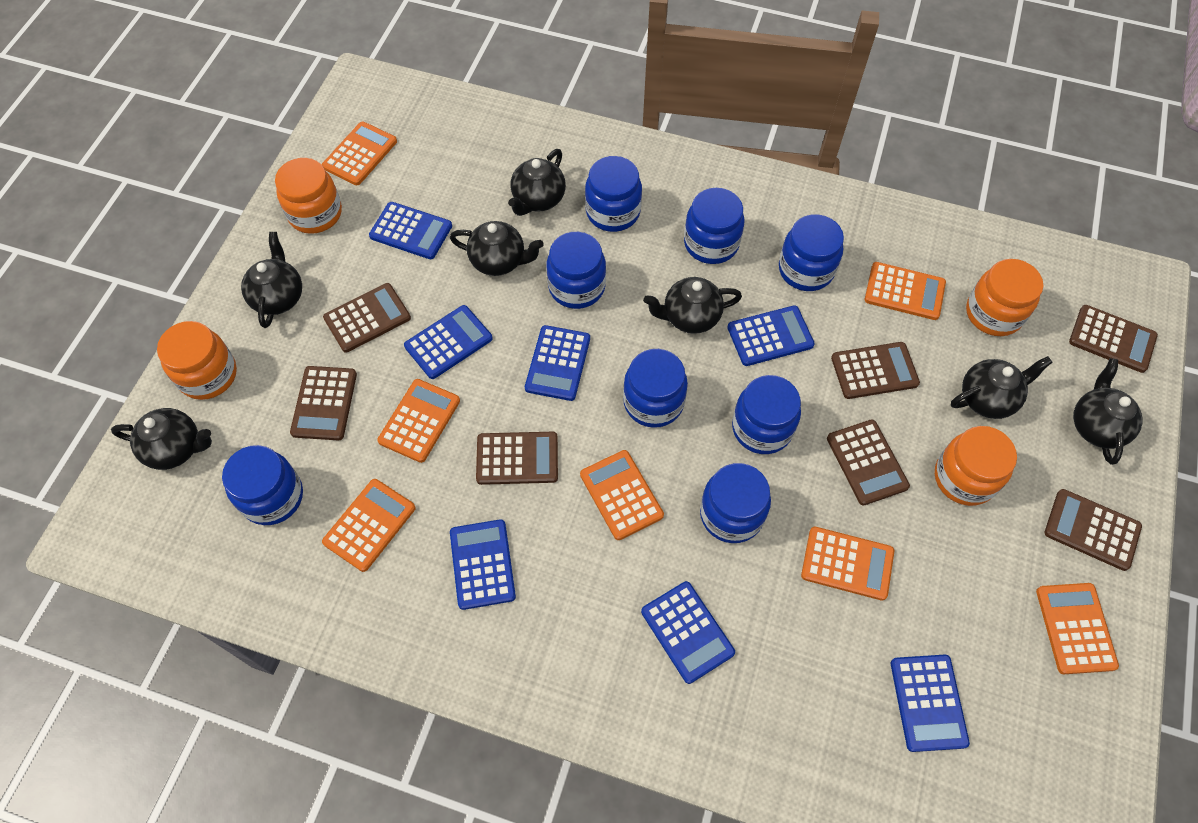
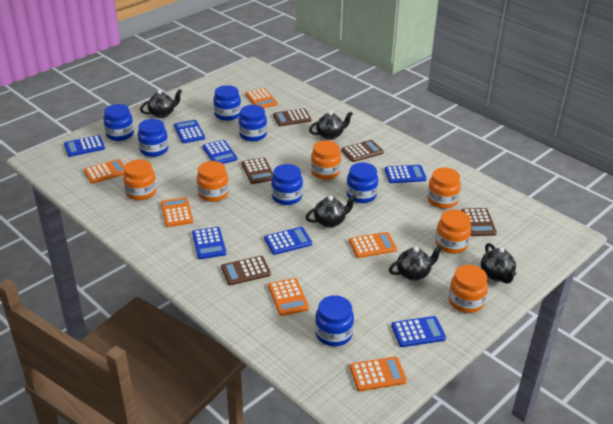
black teapot: 7 -> 5
blue jar: 8 -> 7
brown calculator: 7 -> 5
orange calculator: 7 -> 6
orange jar: 4 -> 6

